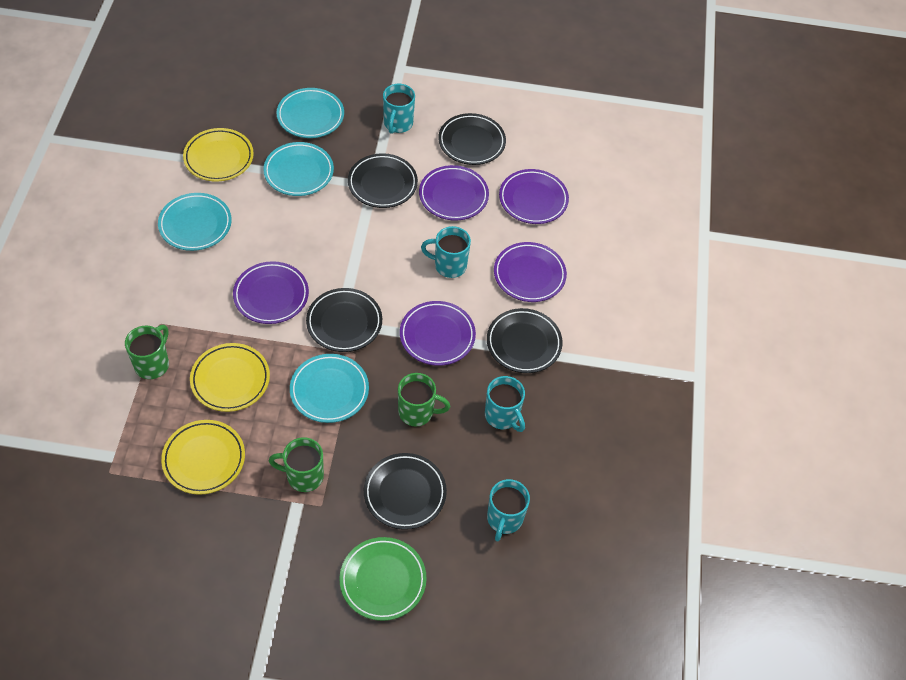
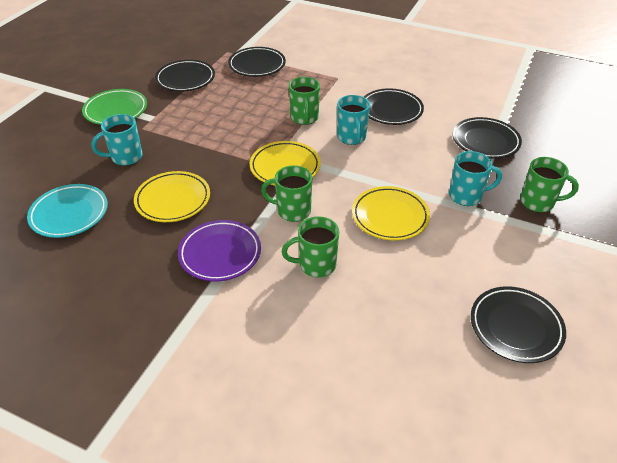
green mug: 3 -> 4
purple plate: 5 -> 1
turquoise mug: 4 -> 3
turquoise plate: 4 -> 1

